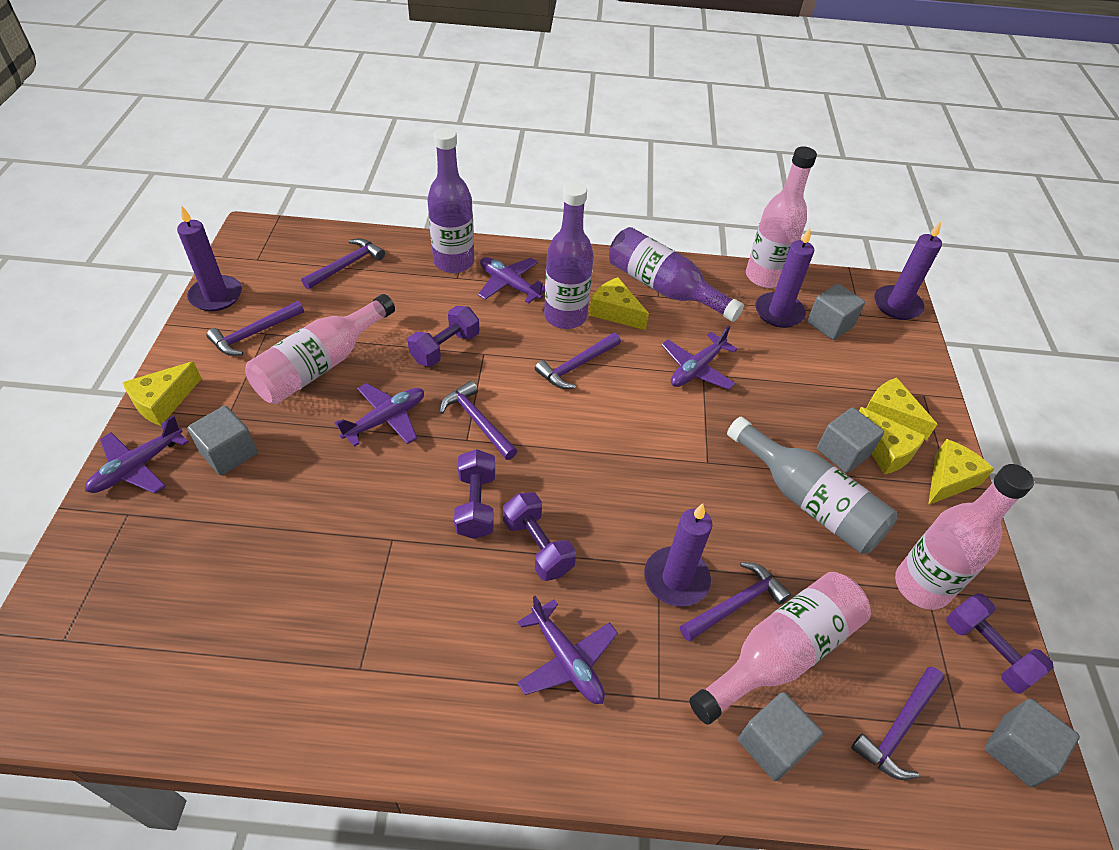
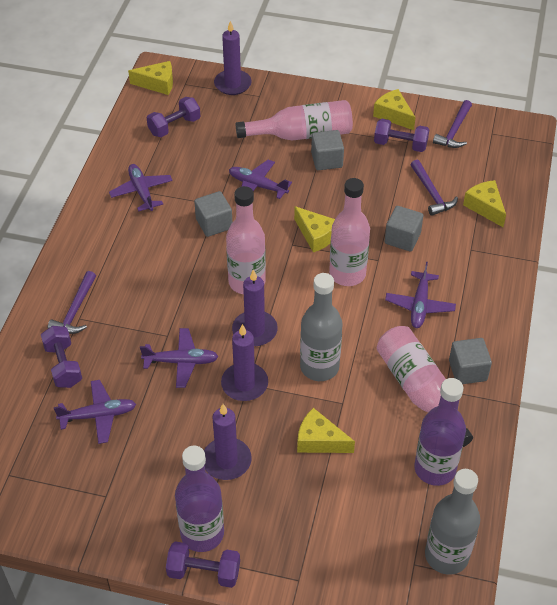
grey bottle: 1 -> 2
grey cube: 5 -> 4
purple bottle: 3 -> 2
purple hammer: 6 -> 3

